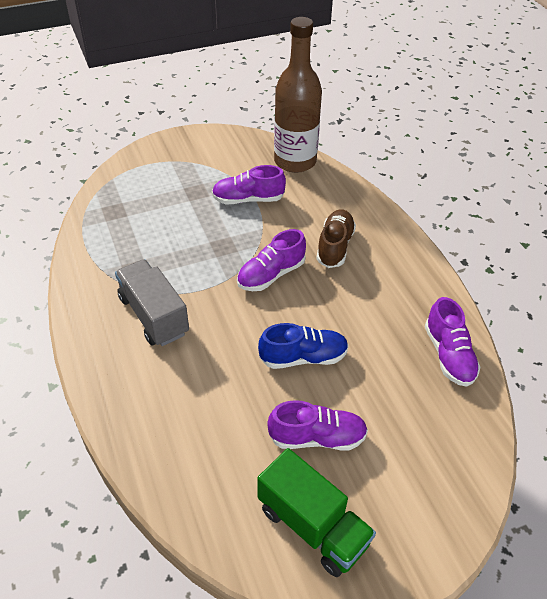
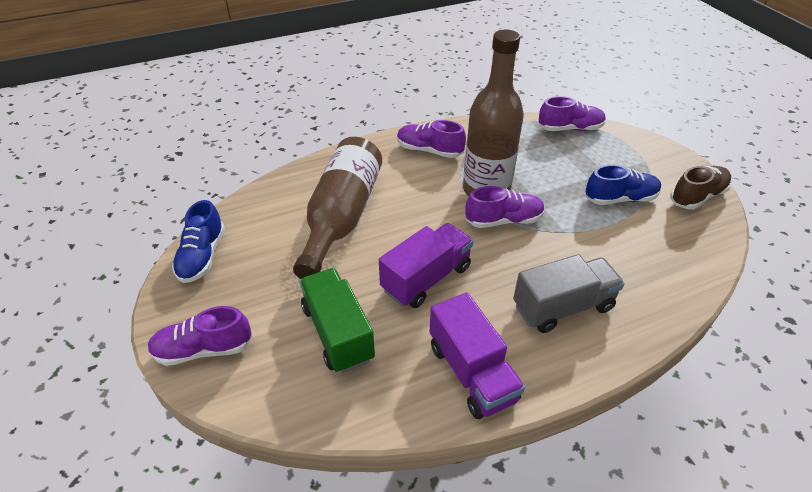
blue shoe: 1 -> 2
brown bottle: 1 -> 2
purple truck: 0 -> 2

